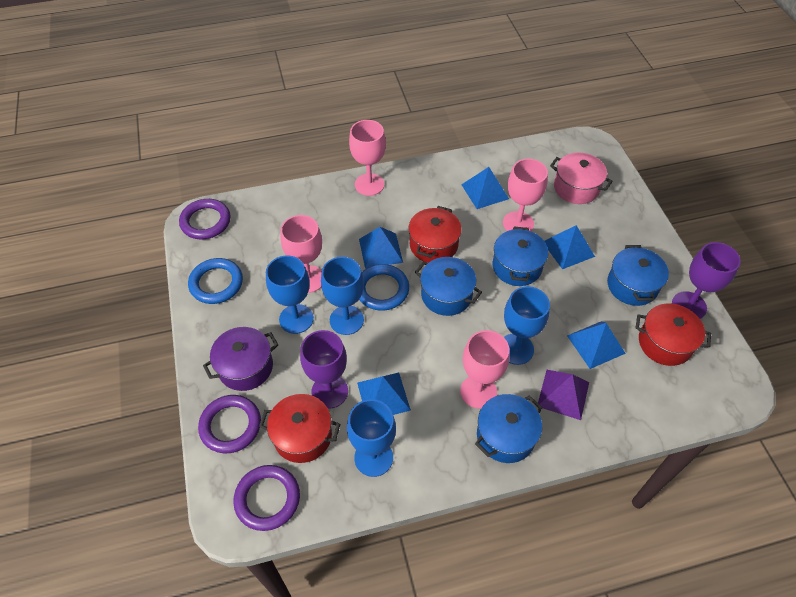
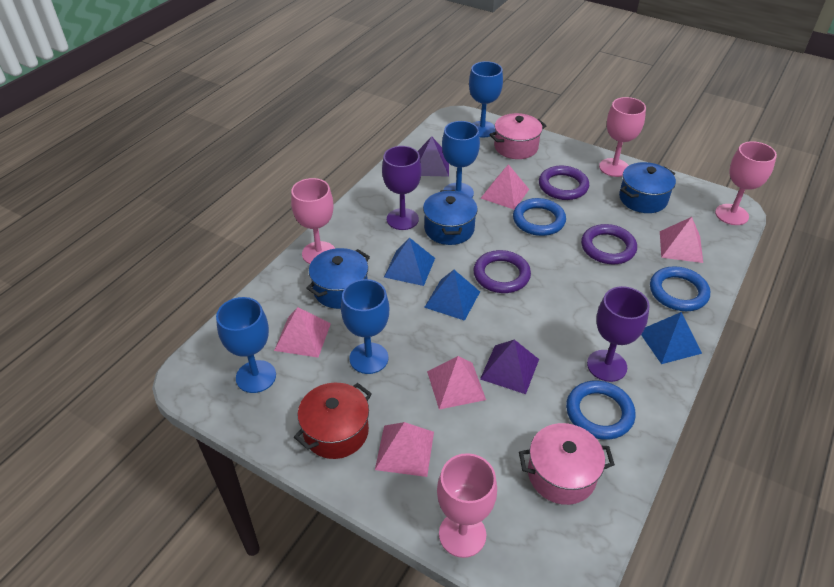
blue pot: 4 -> 3
blue pyramid: 5 -> 3
blue ring: 2 -> 3
pink pot: 1 -> 2
pink pyramid: 0 -> 5
purple pot: 1 -> 0
purple pyramid: 1 -> 2
red pot: 3 -> 1

